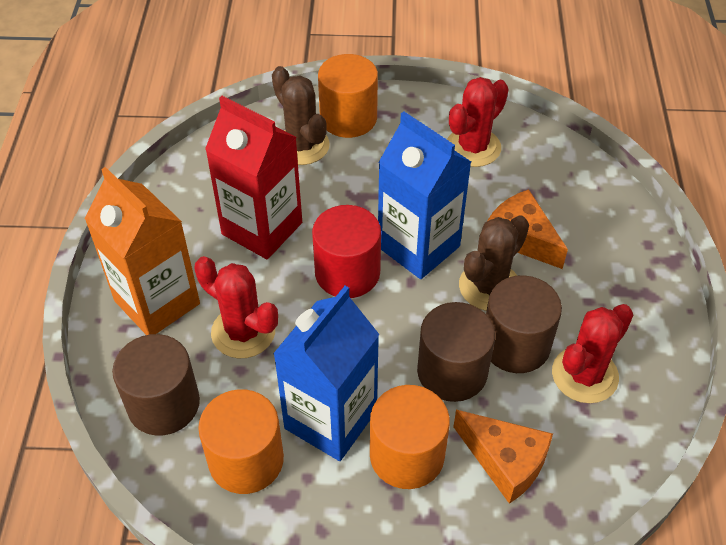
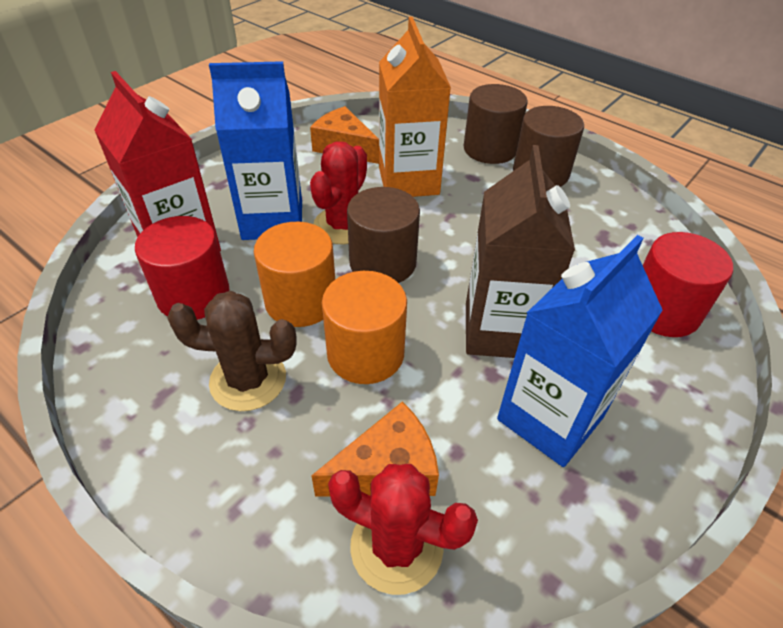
brown cactus: 2 -> 1
brown carton: 0 -> 1
orange cylinder: 3 -> 2
red cactus: 3 -> 2
red cylinder: 1 -> 2

